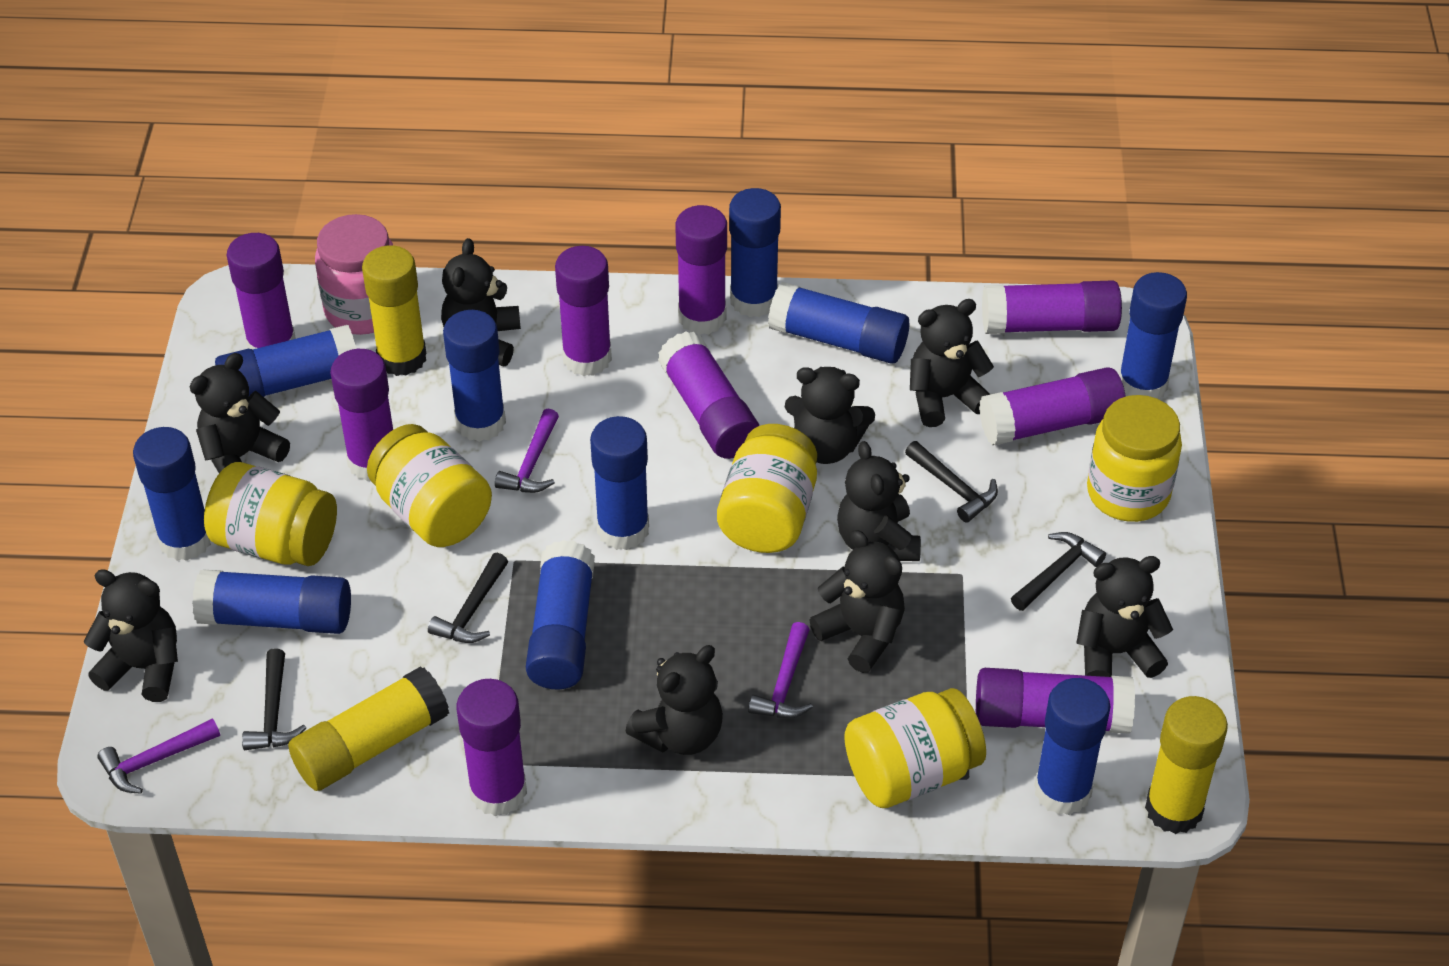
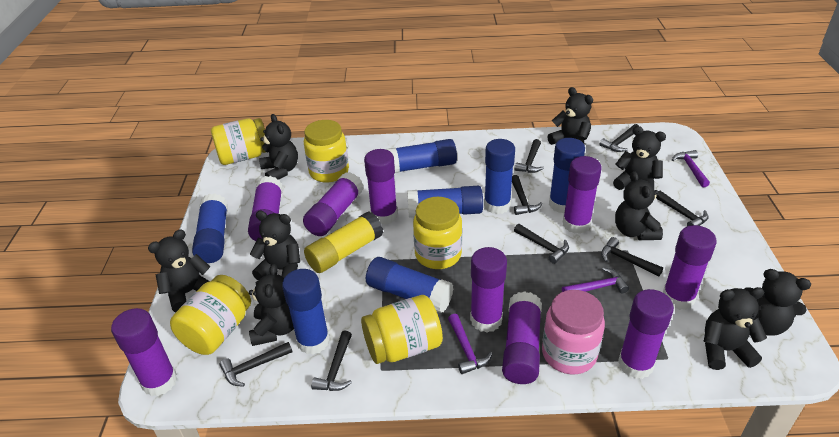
black hammer: 4 -> 8
blue glue stick: 10 -> 7
yellow glue stick: 3 -> 1

